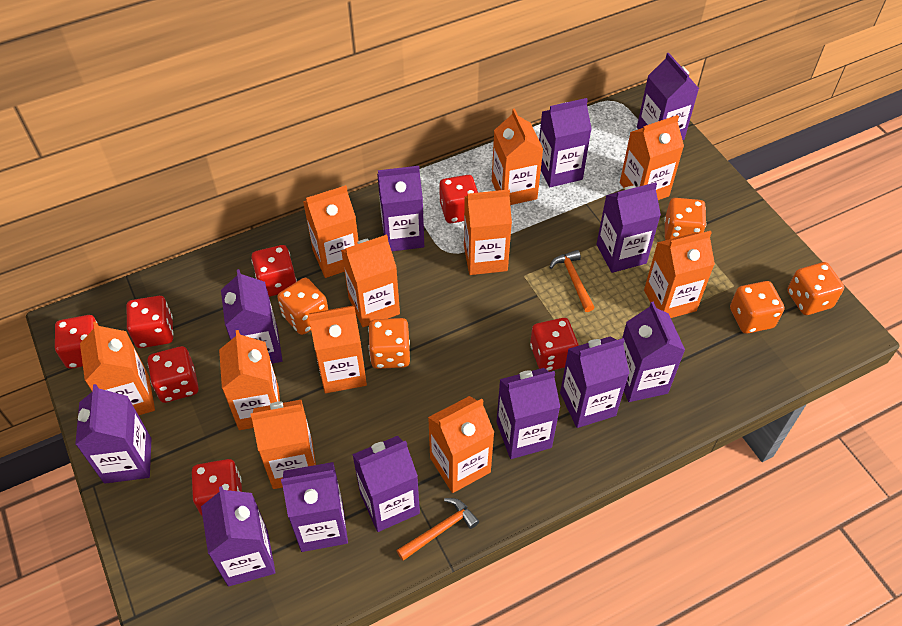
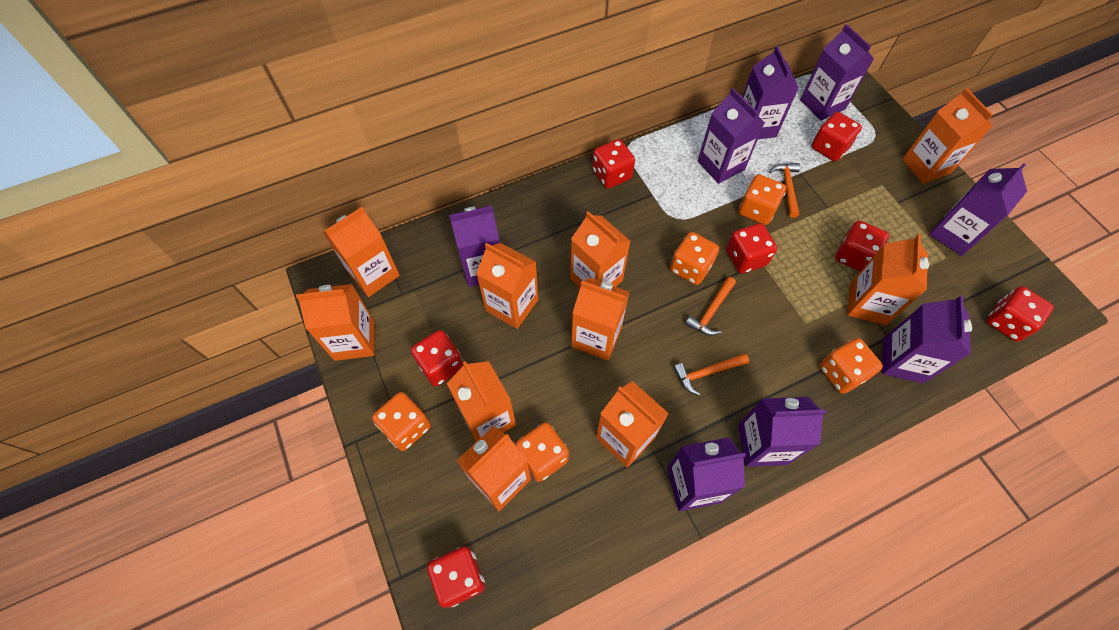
orange carton: 11 -> 10
orange hammer: 2 -> 3
purple carton: 12 -> 8

